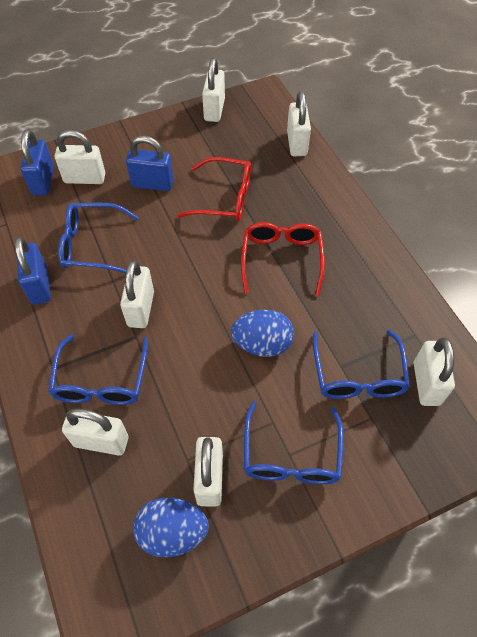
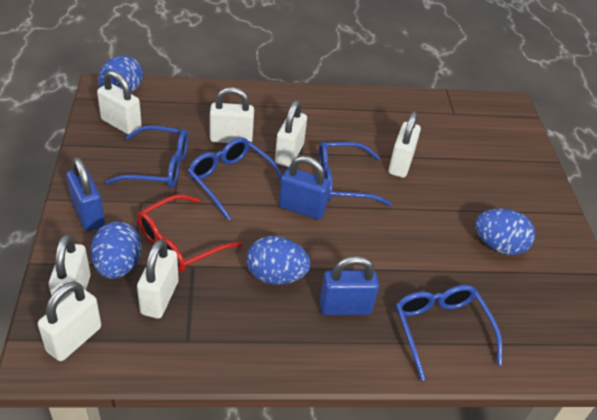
blue egg: 2 -> 4
red glasses: 2 -> 1

